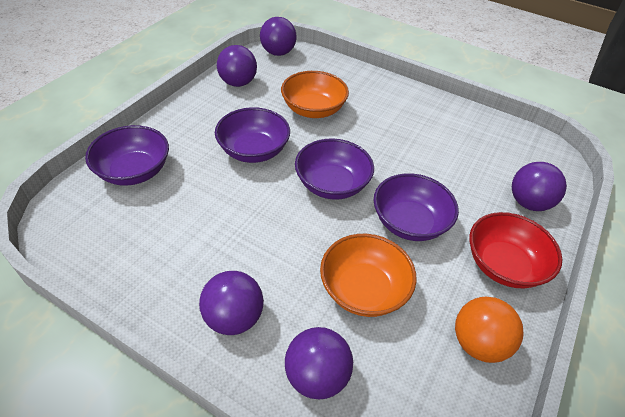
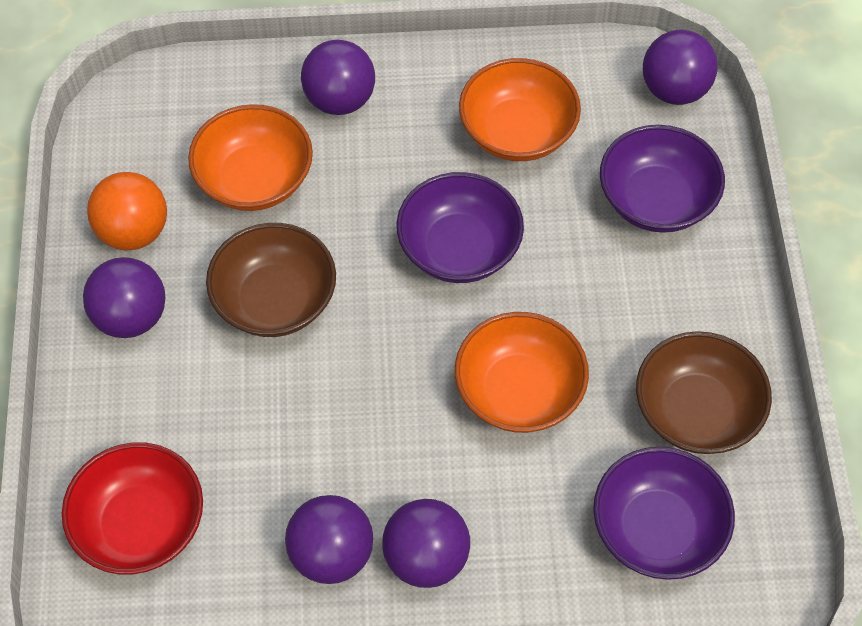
brown bowl: 0 -> 2
orange bowl: 2 -> 3
purple bowl: 4 -> 3

